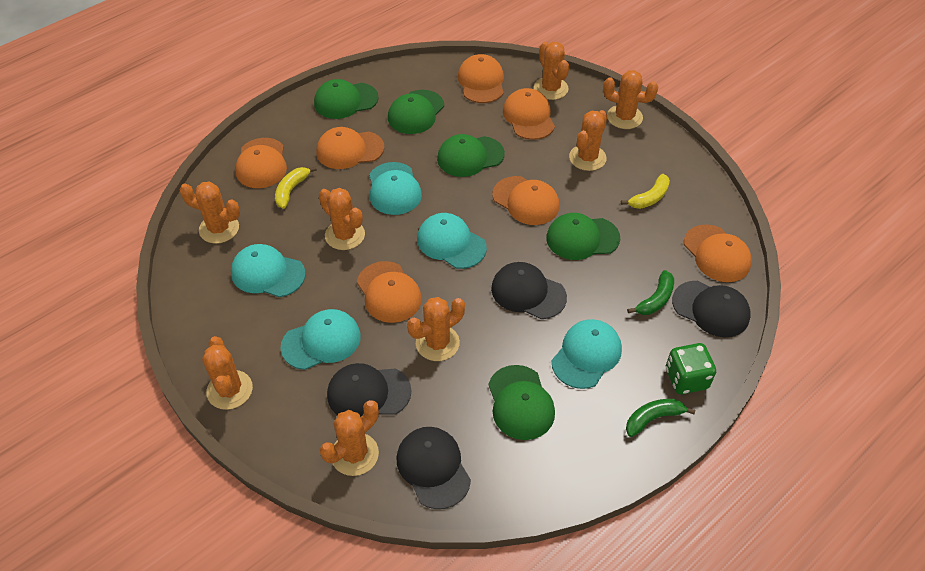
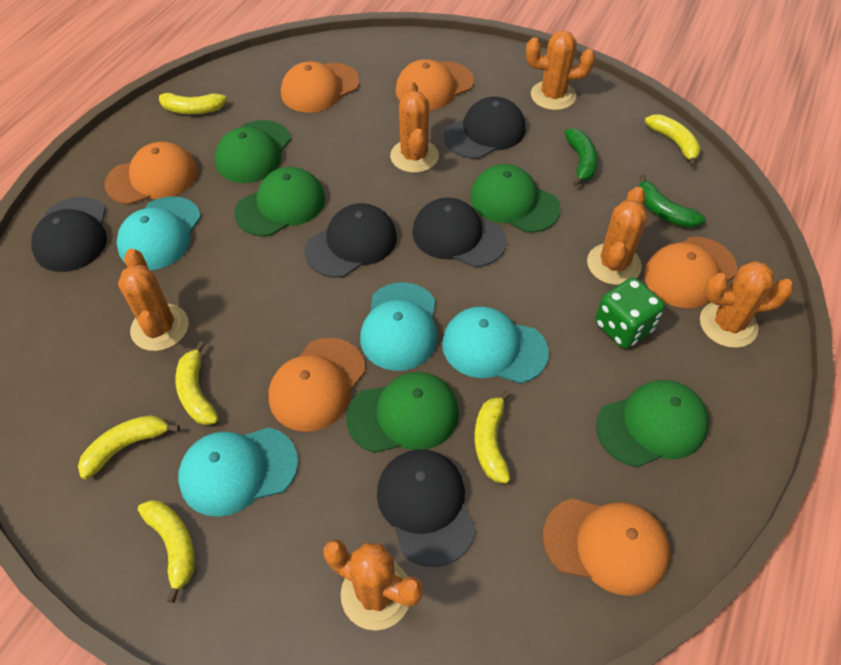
black cap: 4 -> 5
orange cactus: 8 -> 6
orange cap: 7 -> 6
turquoise cap: 5 -> 4
yellow banana: 2 -> 6

